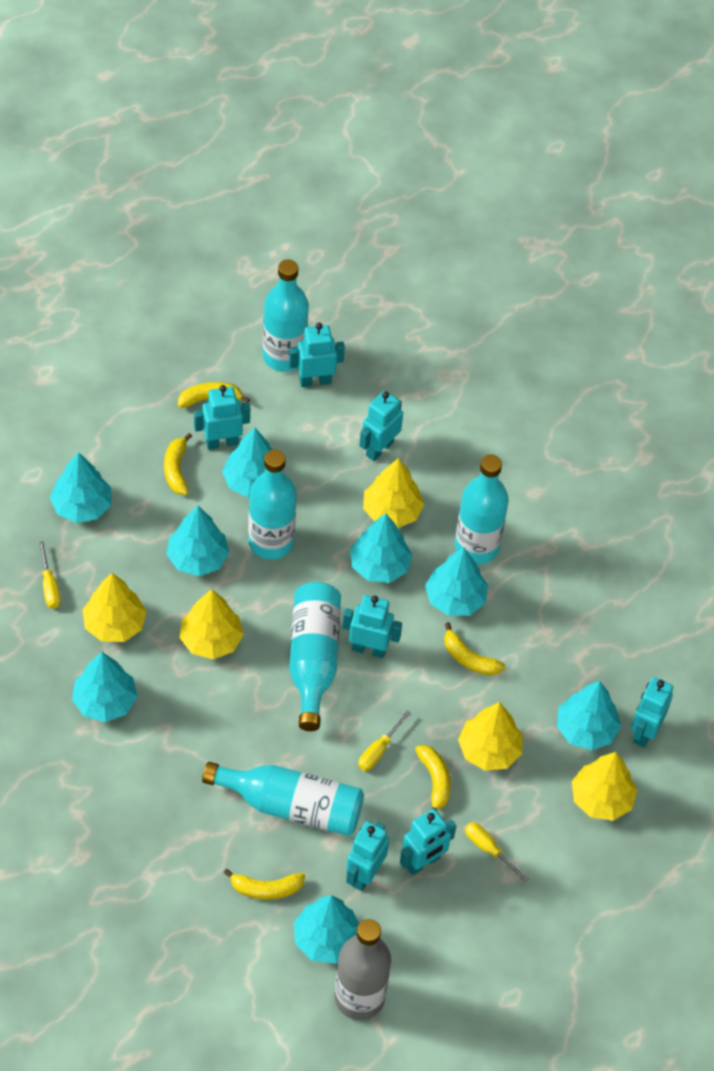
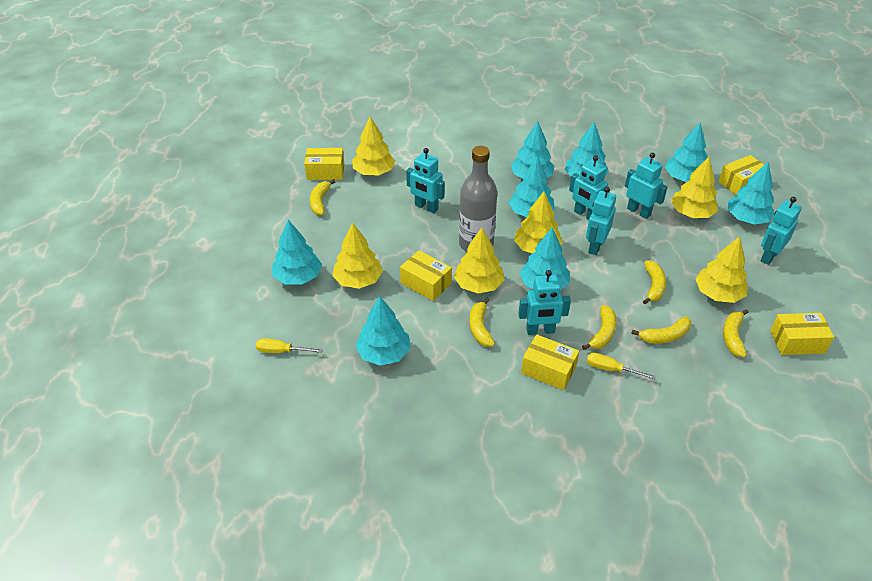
turquoise bottle: 5 -> 0
turquoise robot: 7 -> 6
yellow banana: 5 -> 6
yellow box: 0 -> 5
yellow screwdriver: 3 -> 2
yellow tree: 5 -> 6

